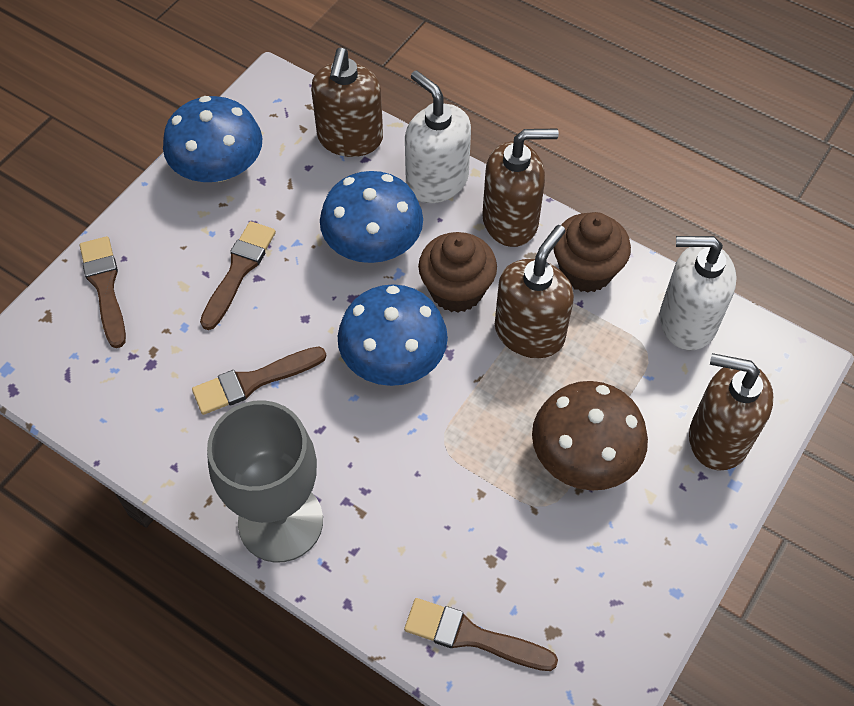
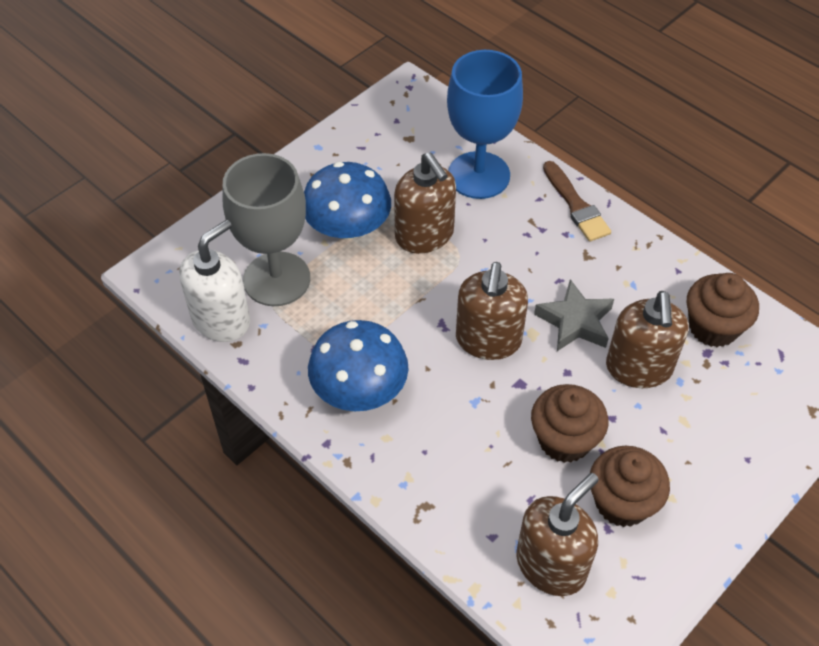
blue goblet: 0 -> 1
blue mushroom: 3 -> 2
brown brush: 4 -> 1
brown cupcake: 2 -> 3
brown mushroom: 1 -> 0
grey star: 0 -> 1
white soap dispenser: 2 -> 1

